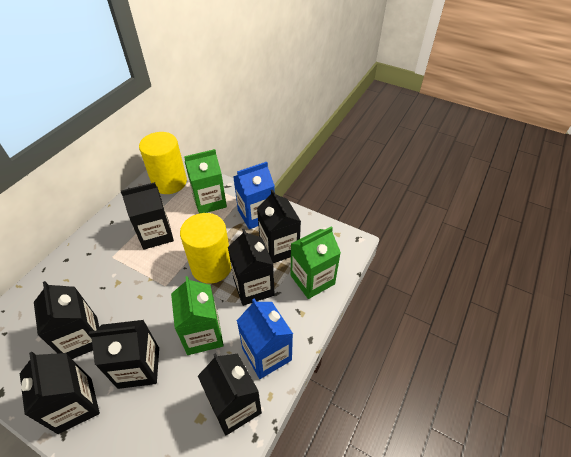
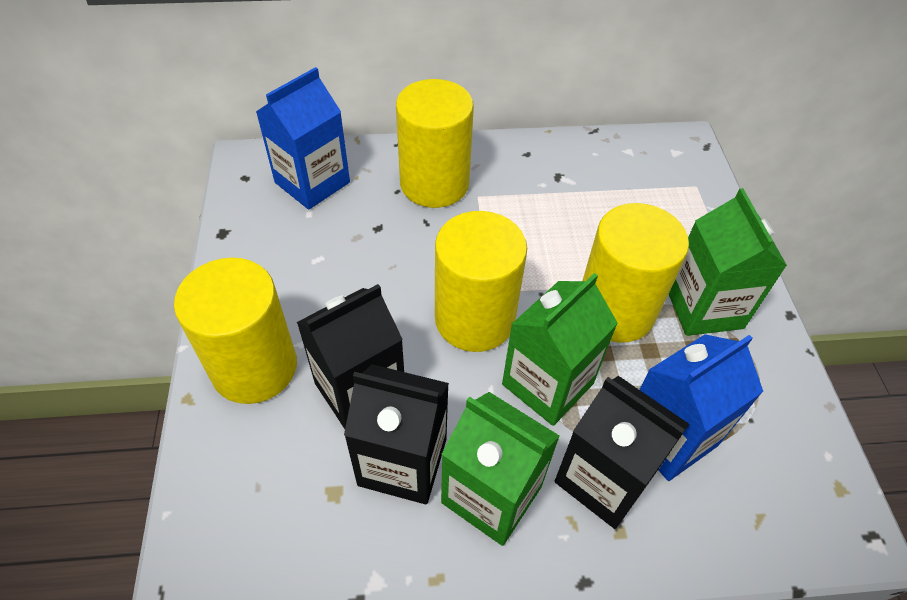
black carton: 7 -> 3
yellow cylinder: 2 -> 4

